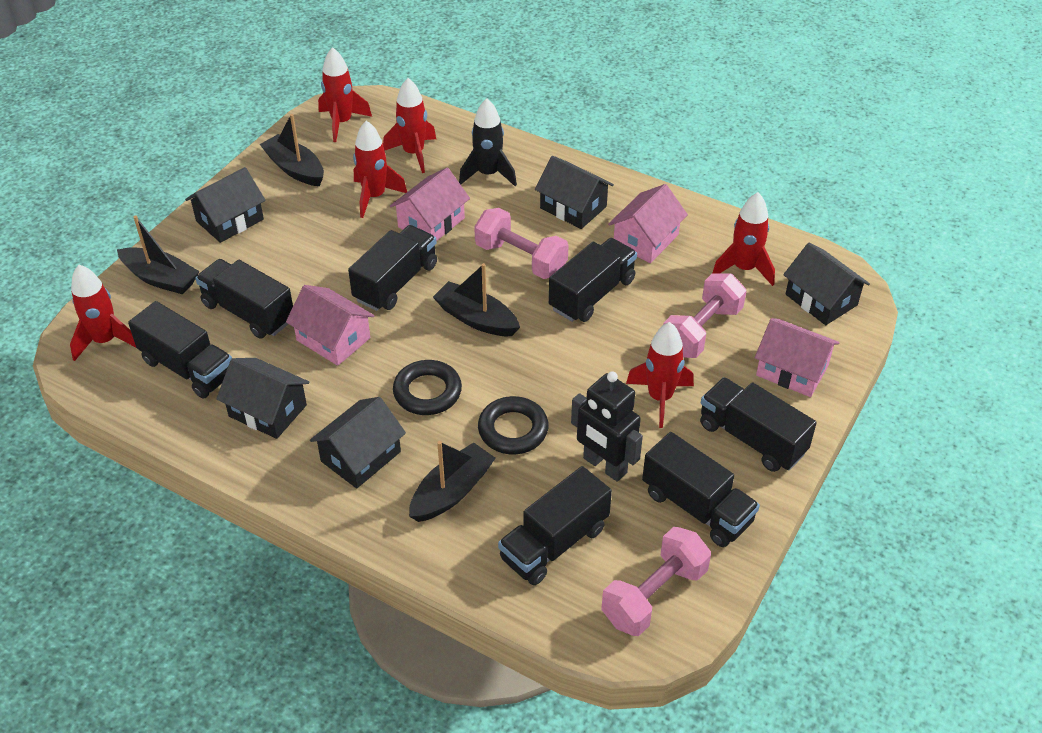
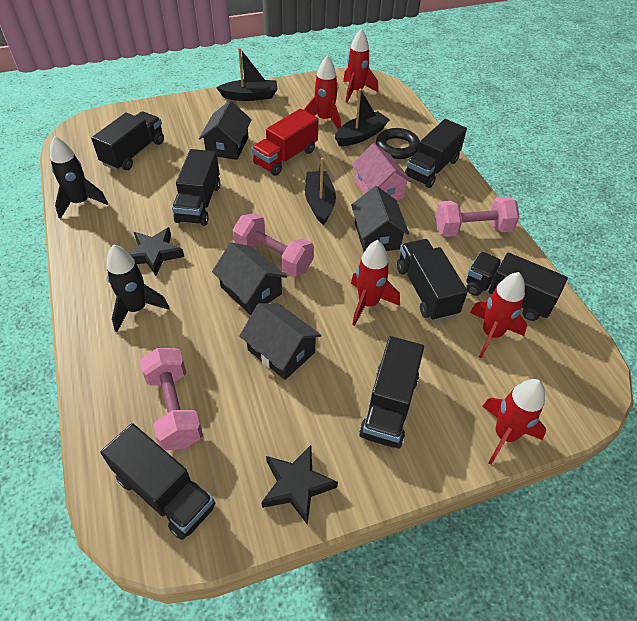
black boat: 4 -> 3
black house: 5 -> 4
black ring: 2 -> 1
black robot: 1 -> 0
black rocket: 1 -> 2
black star: 0 -> 2
pink house: 4 -> 1
red rocket: 6 -> 5
red truck: 0 -> 1

